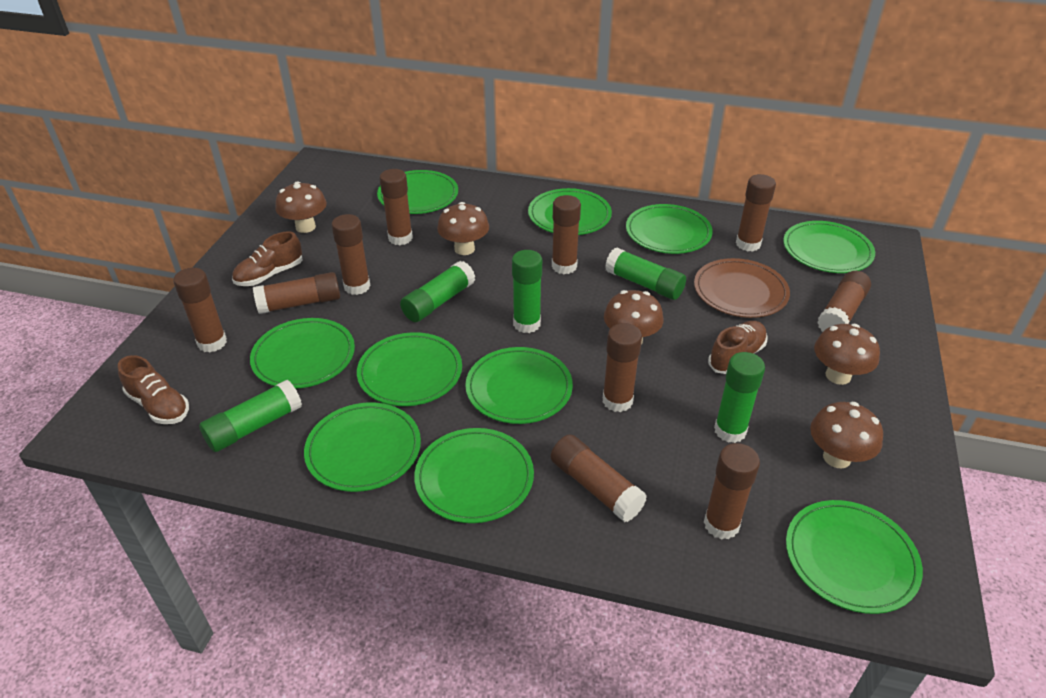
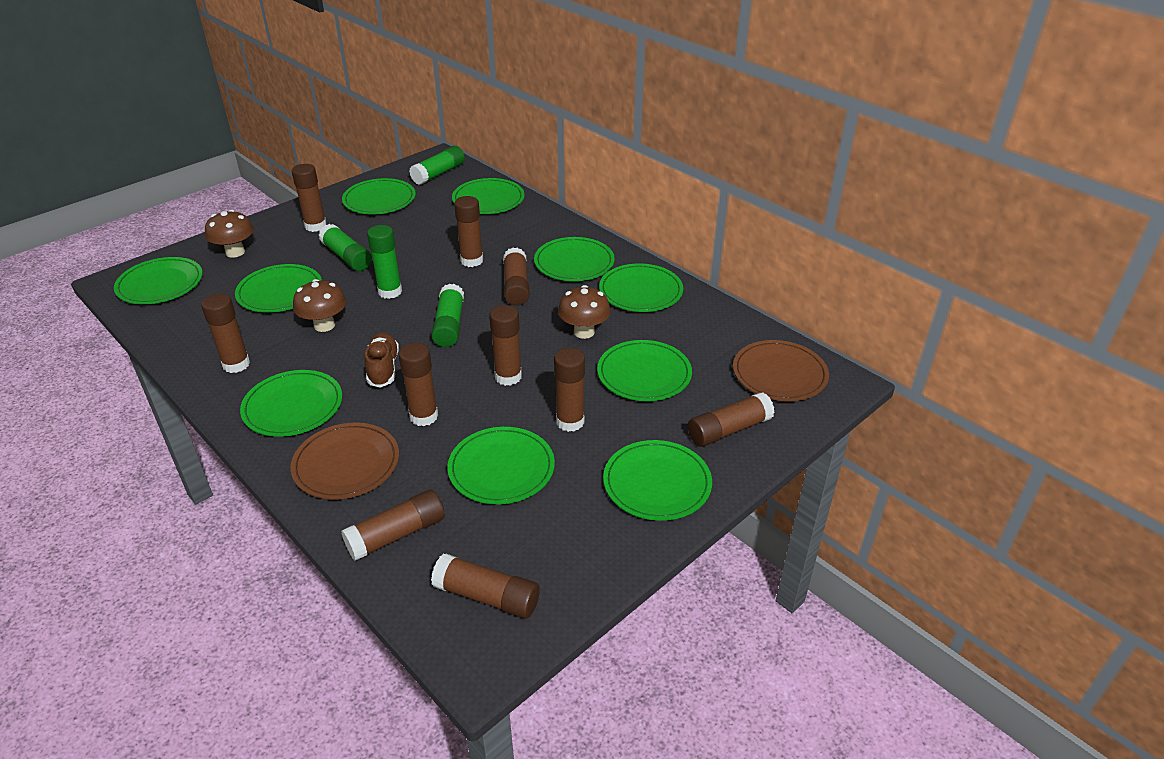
brown mushroom: 5 -> 3
brown plate: 1 -> 2
brown shoe: 3 -> 1
green glue stick: 5 -> 4

